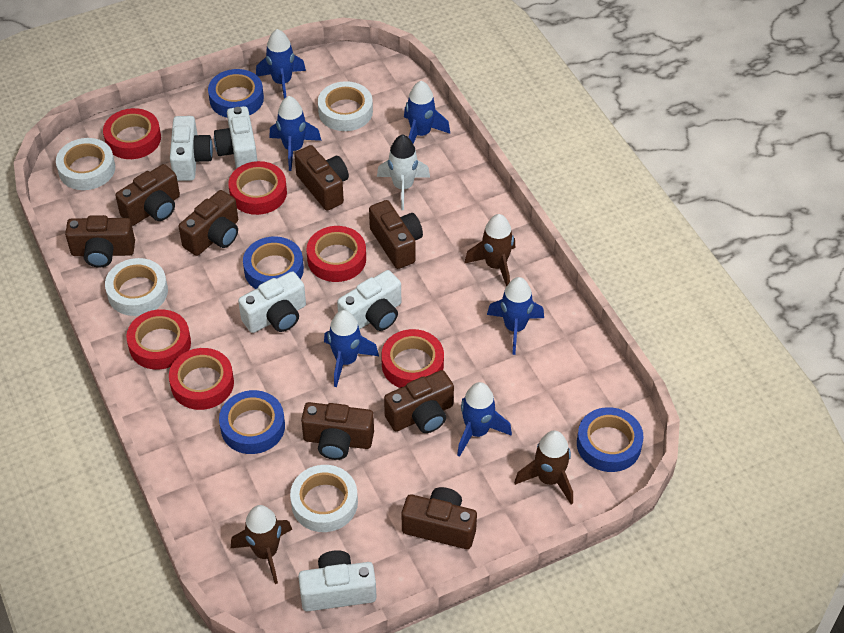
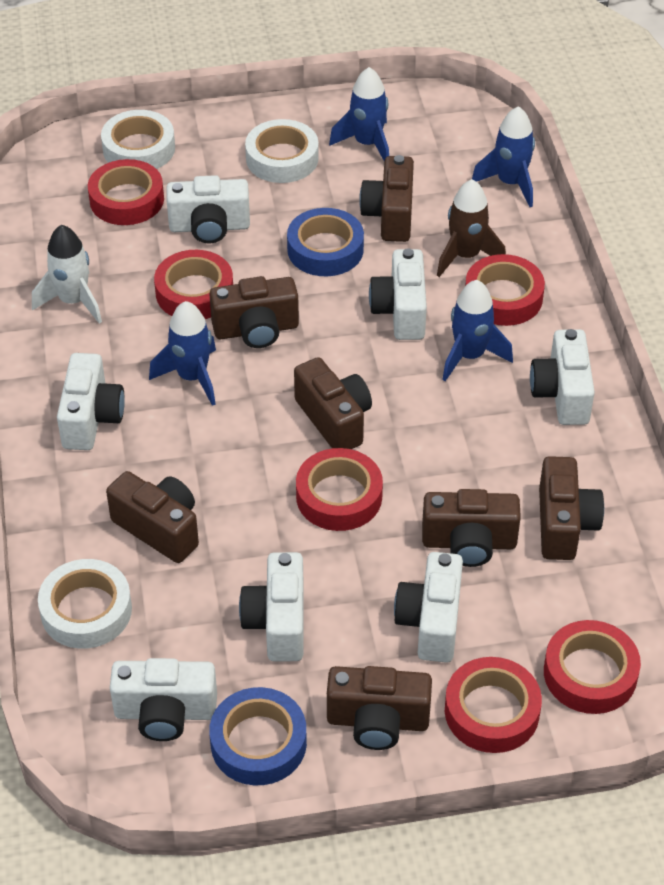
blue rocket: 6 -> 4
blue tape: 4 -> 2
brown camera: 8 -> 7
brown rocket: 3 -> 1
white camera: 5 -> 7
white tape: 4 -> 3

